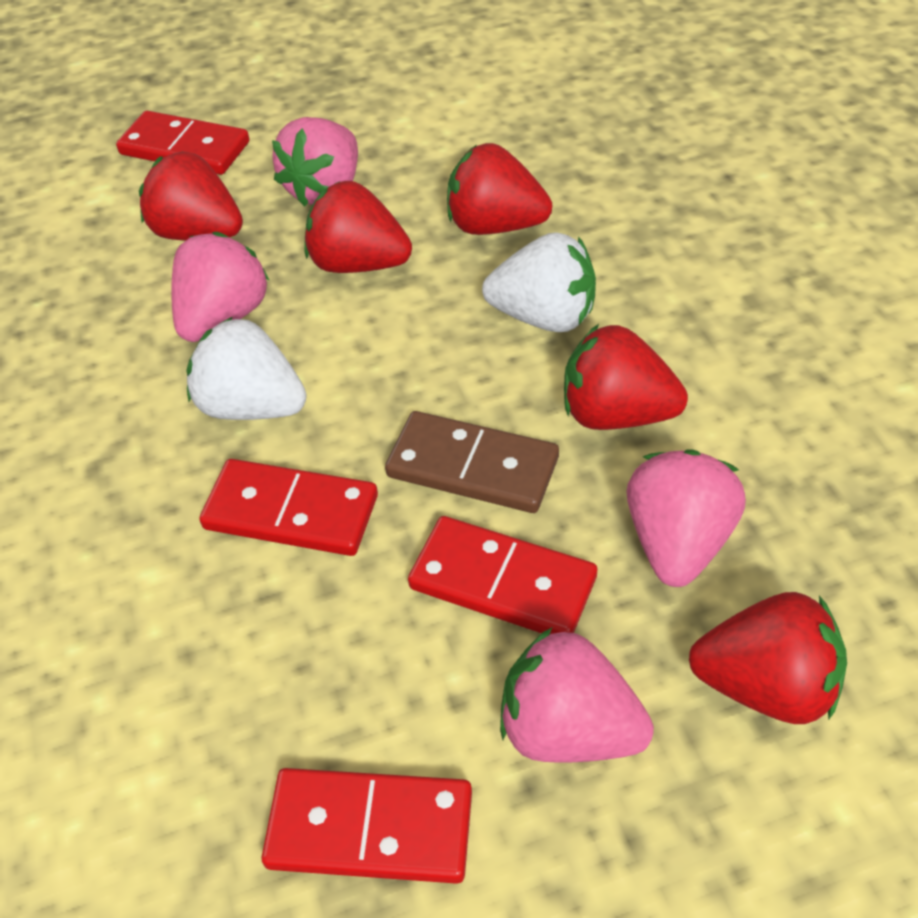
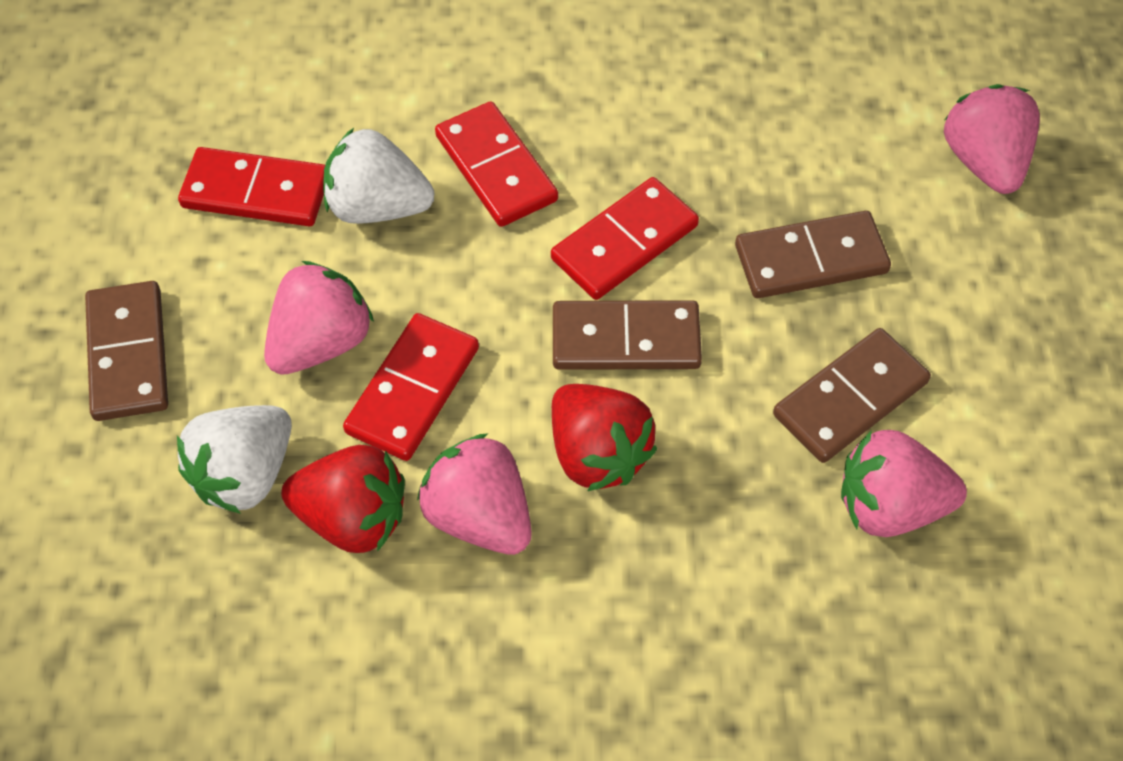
brown domino: 1 -> 4
red strawberry: 5 -> 2

